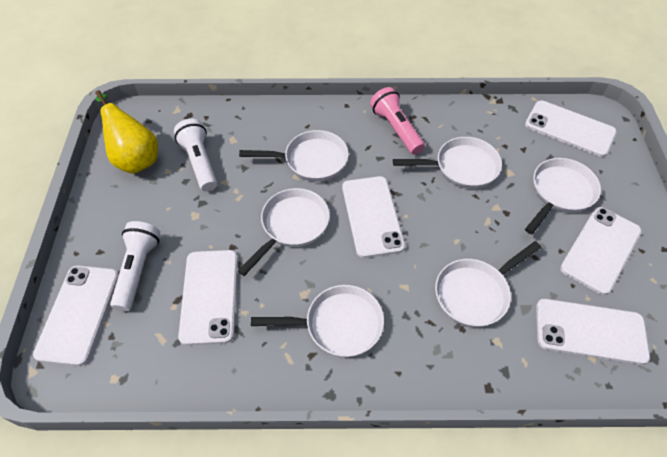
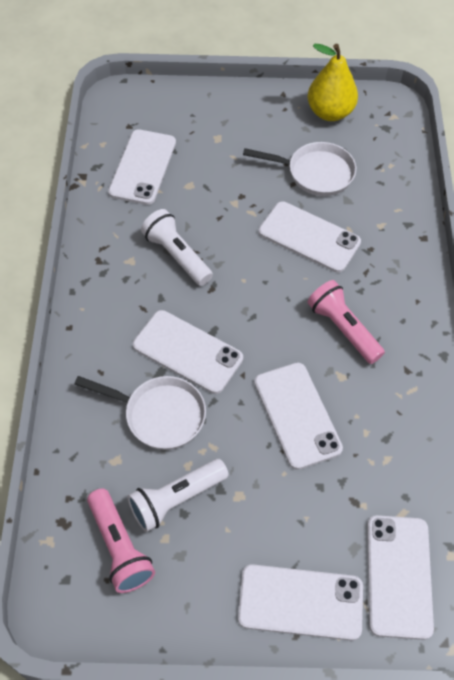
pink flashlight: 1 -> 2
white pan: 6 -> 2

